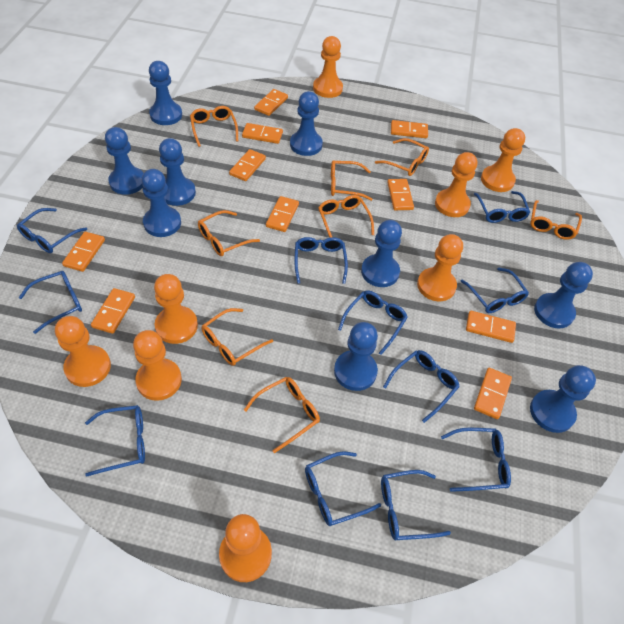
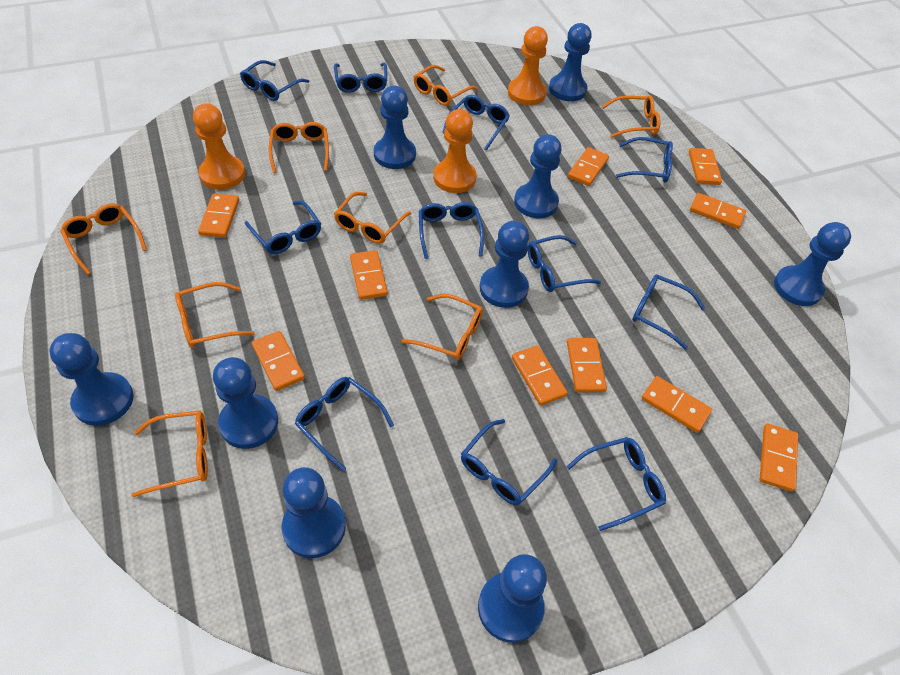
orange pawn: 8 -> 3

